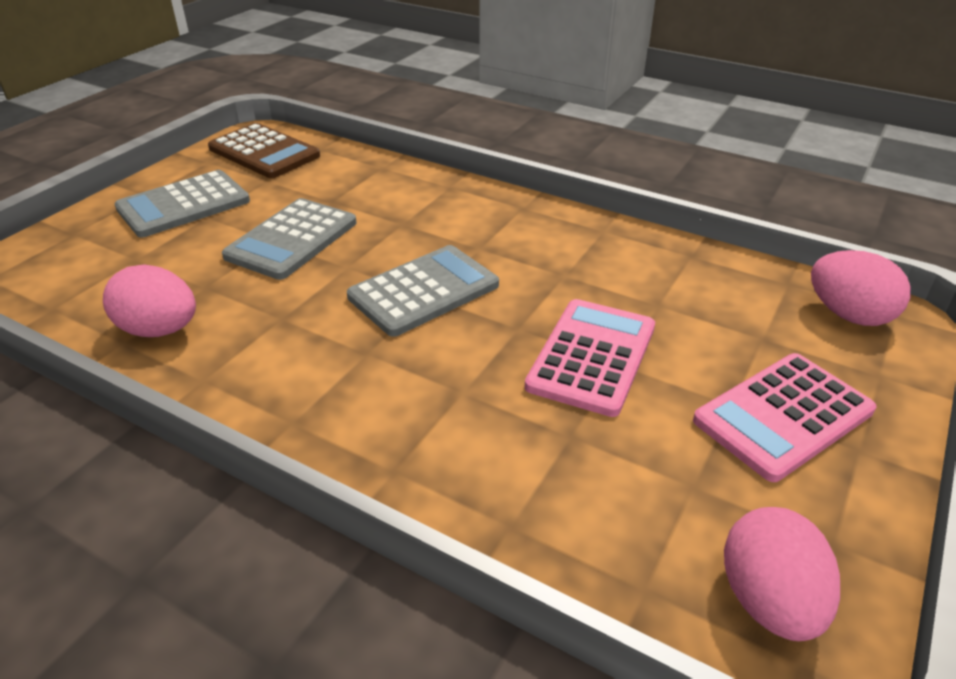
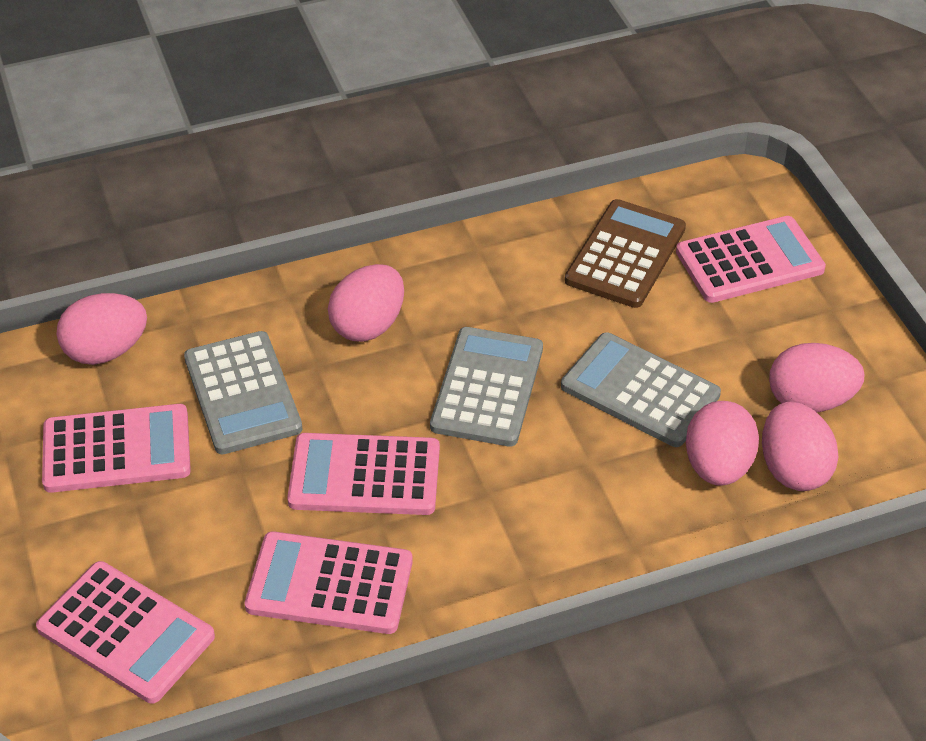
pink calculator: 2 -> 5
pink egg: 3 -> 5

